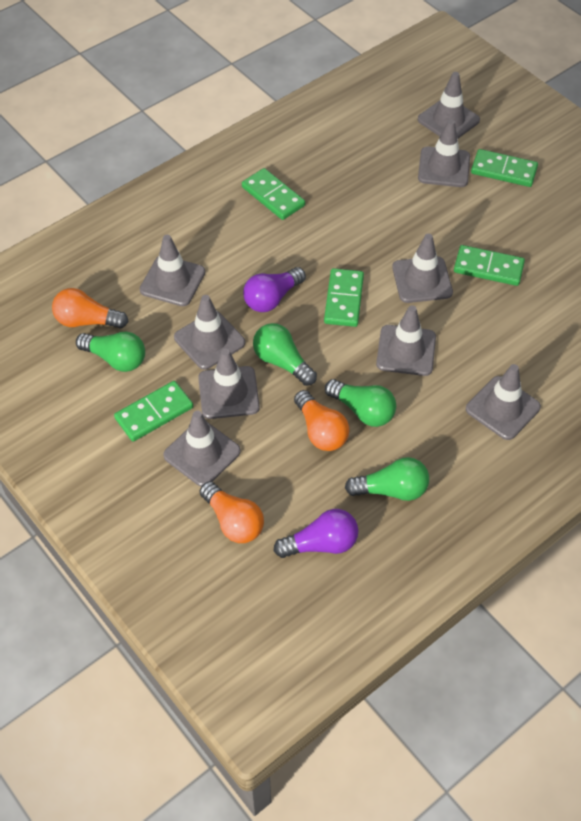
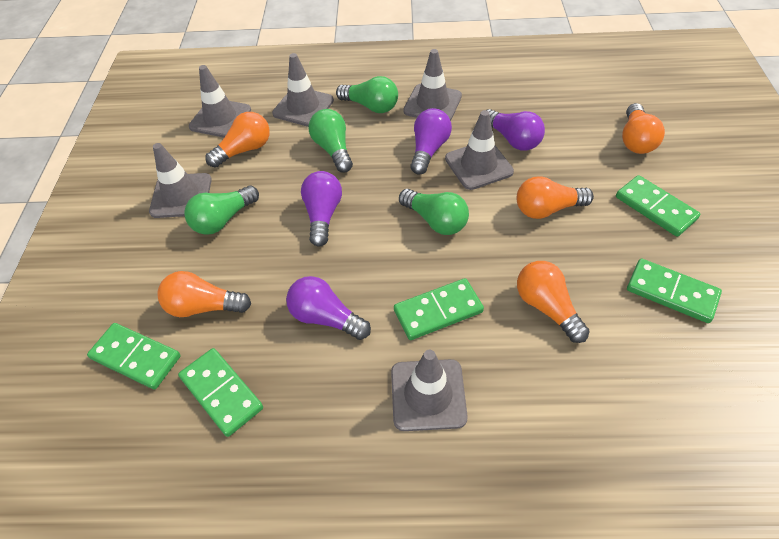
grey traffic cone: 9 -> 6
orange light bulb: 3 -> 5
purple light bulb: 2 -> 4

